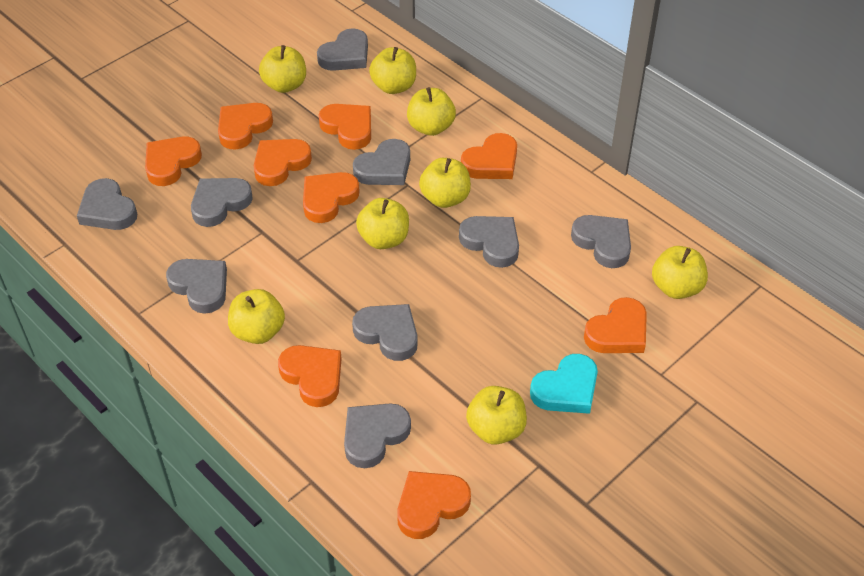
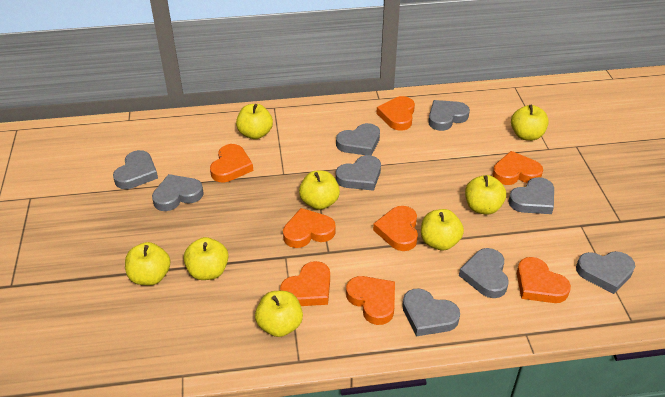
orange heart: 9 -> 8
turquoise heart: 1 -> 0

